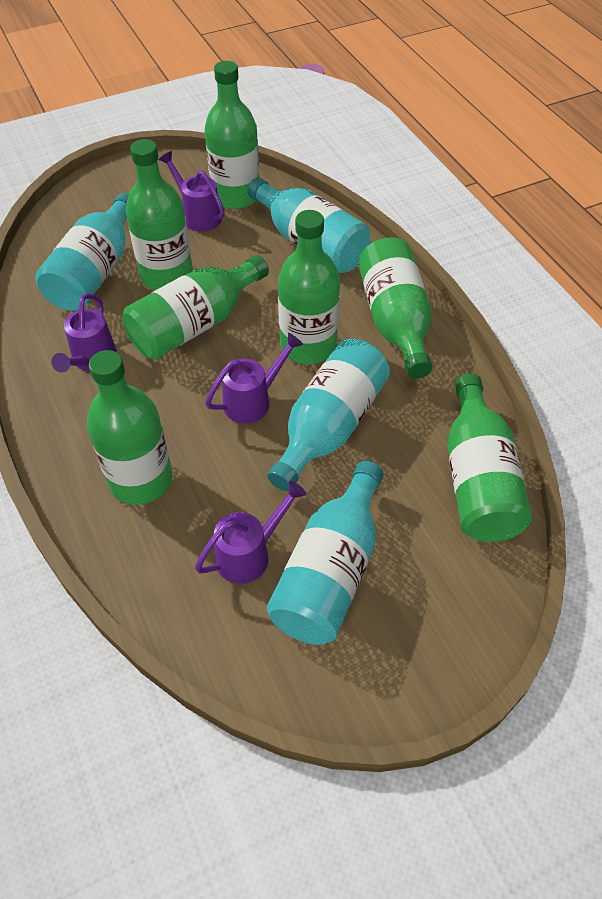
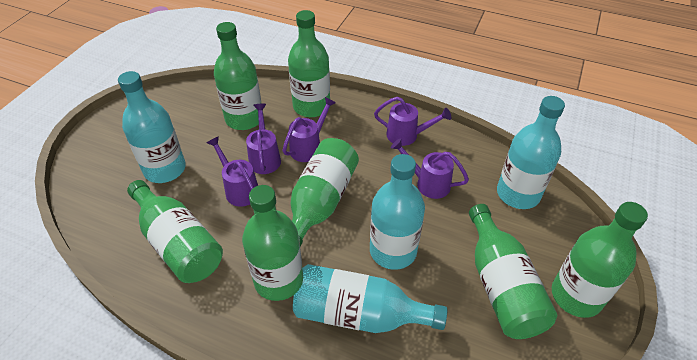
purple watering can: 4 -> 5

